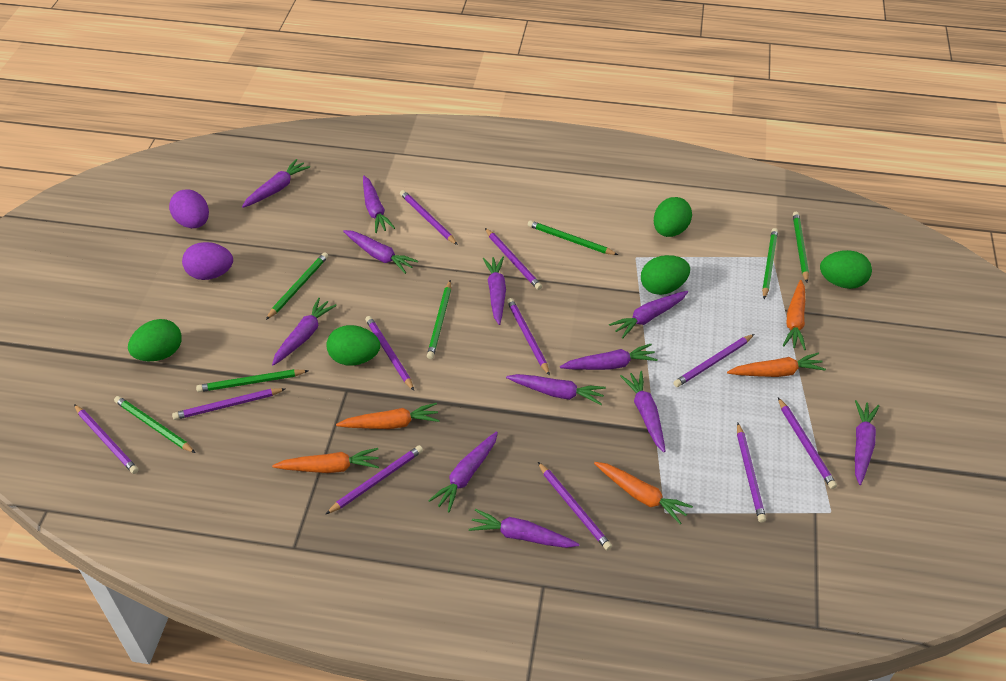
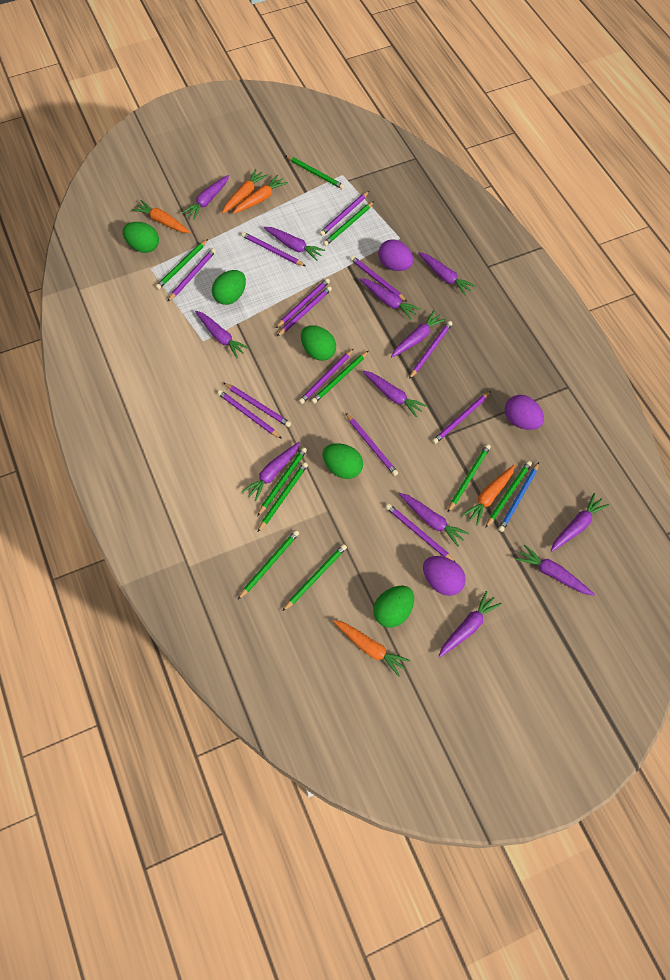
blue pencil: 0 -> 1
green pencil: 7 -> 10
purple egg: 2 -> 3
purple pencil: 11 -> 13

